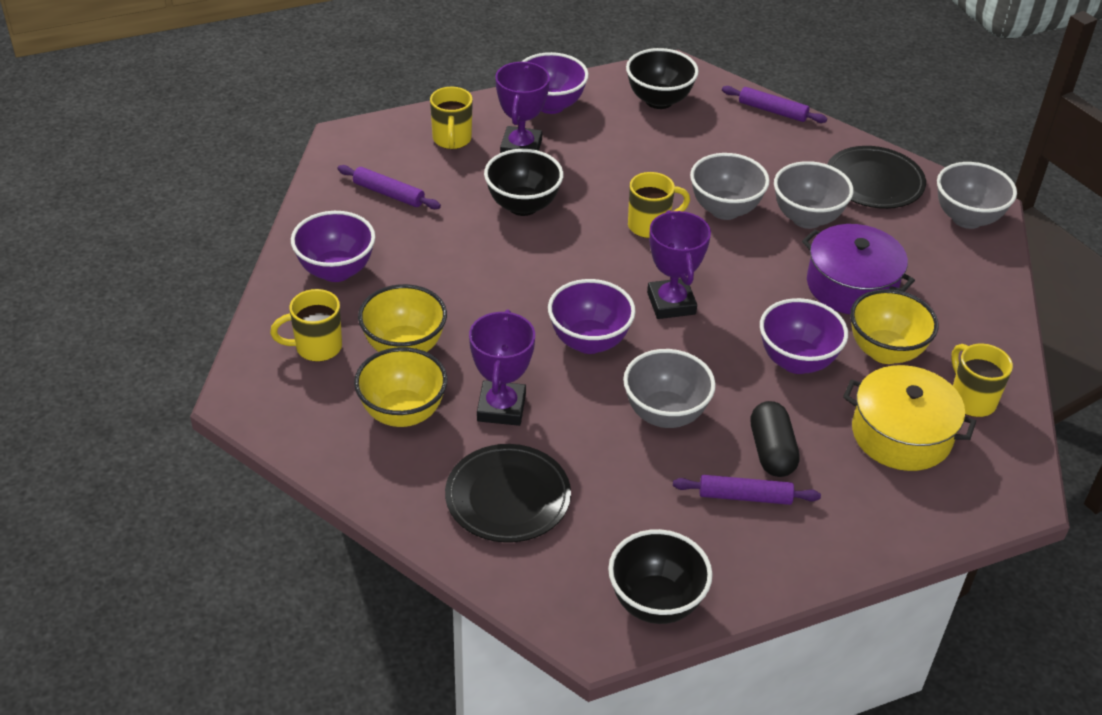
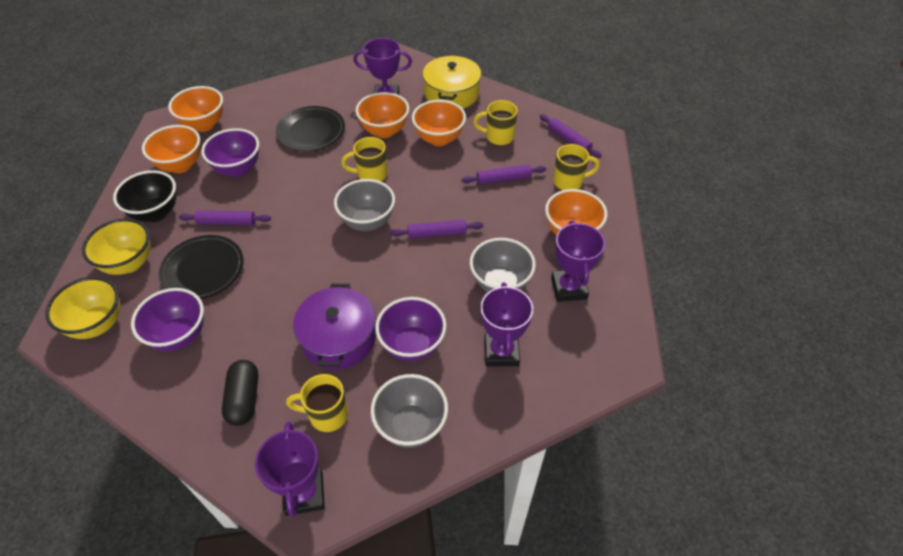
black bowl: 3 -> 1
grey bowl: 4 -> 3
orange bowl: 0 -> 5
purple bowl: 4 -> 3
purple rolling pin: 3 -> 4
purple trophy: 3 -> 4
yellow bowl: 3 -> 2

